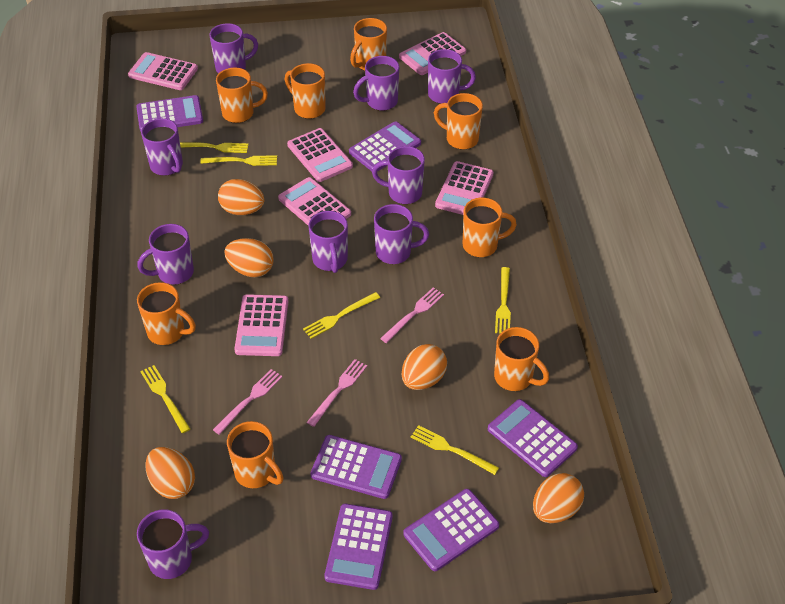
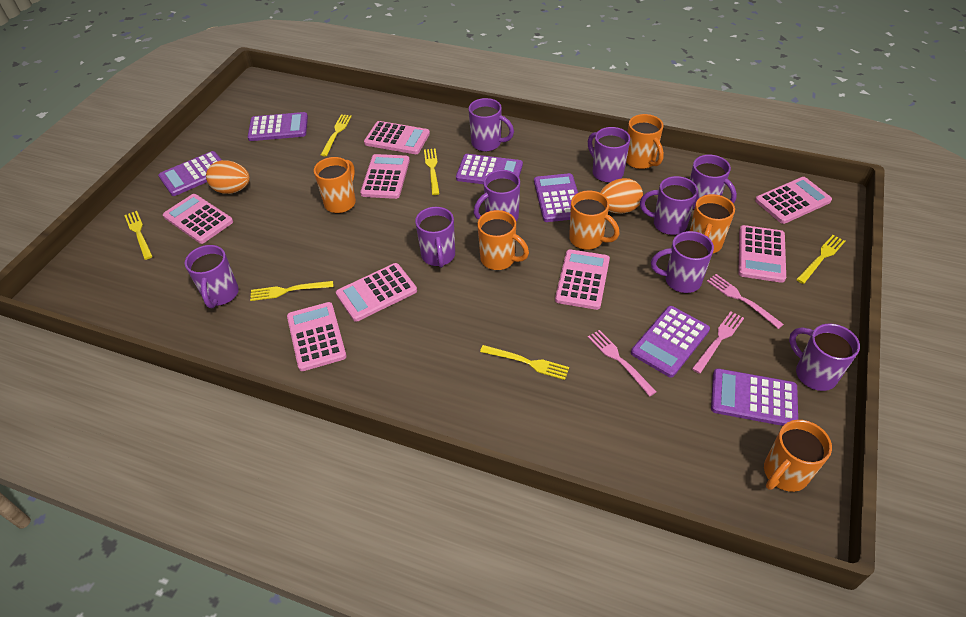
orange egg: 5 -> 2
orange mug: 8 -> 6
pink calculator: 6 -> 8

